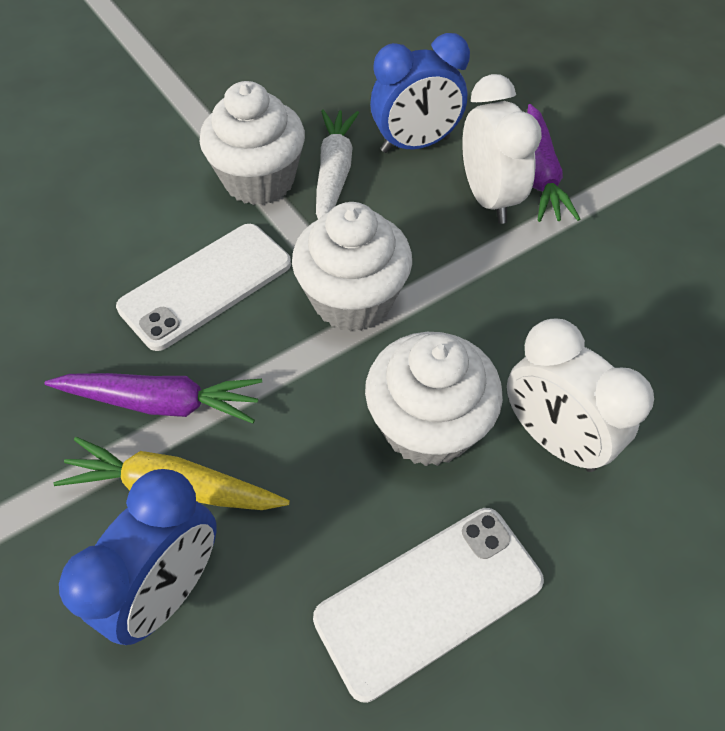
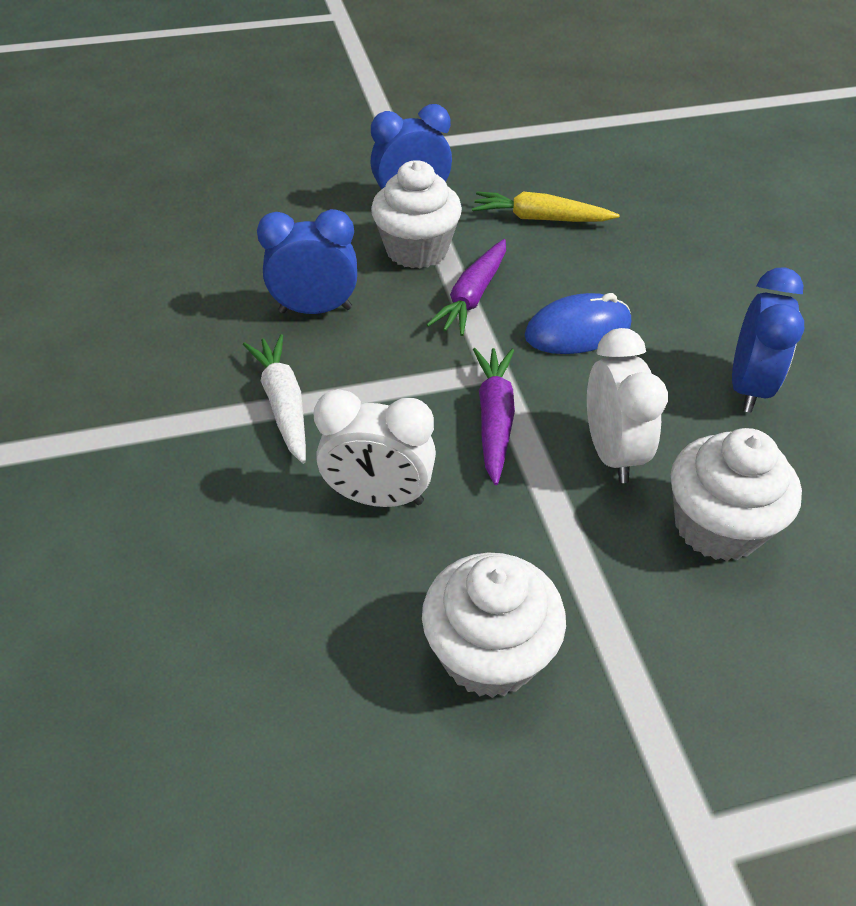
blue clock: 2 -> 3
blue mouse: 0 -> 1
white phone: 2 -> 0

